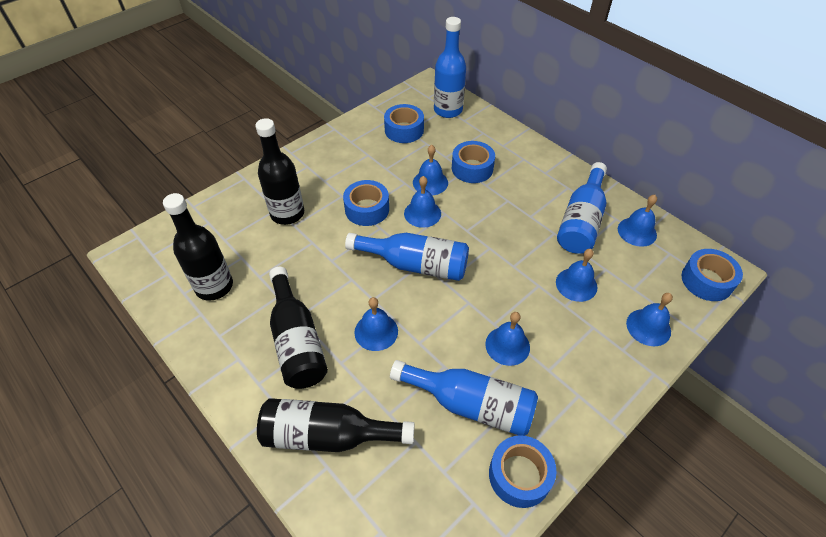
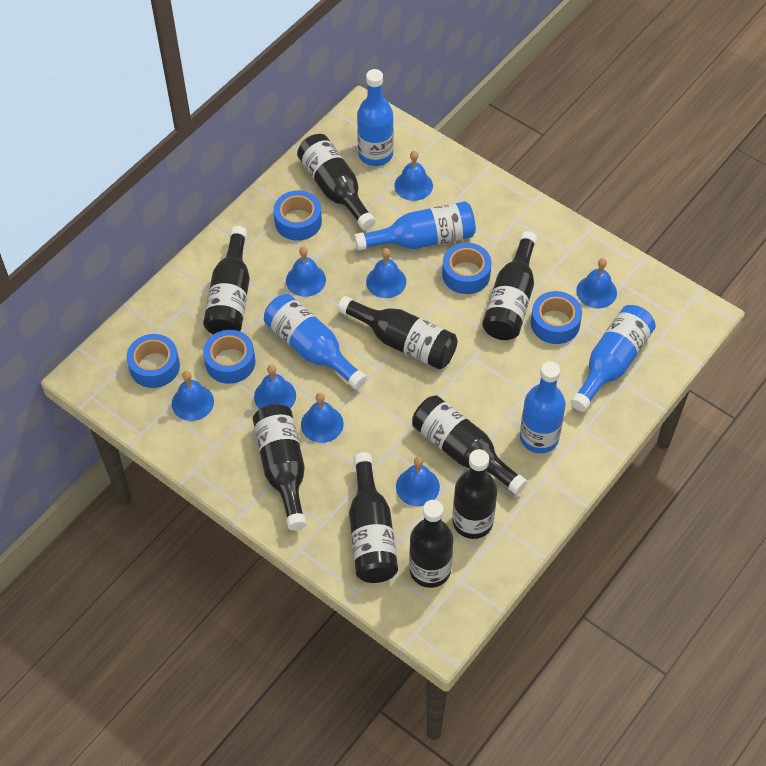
black bottle: 4 -> 9
blue bell: 7 -> 8
blue bottle: 4 -> 5

